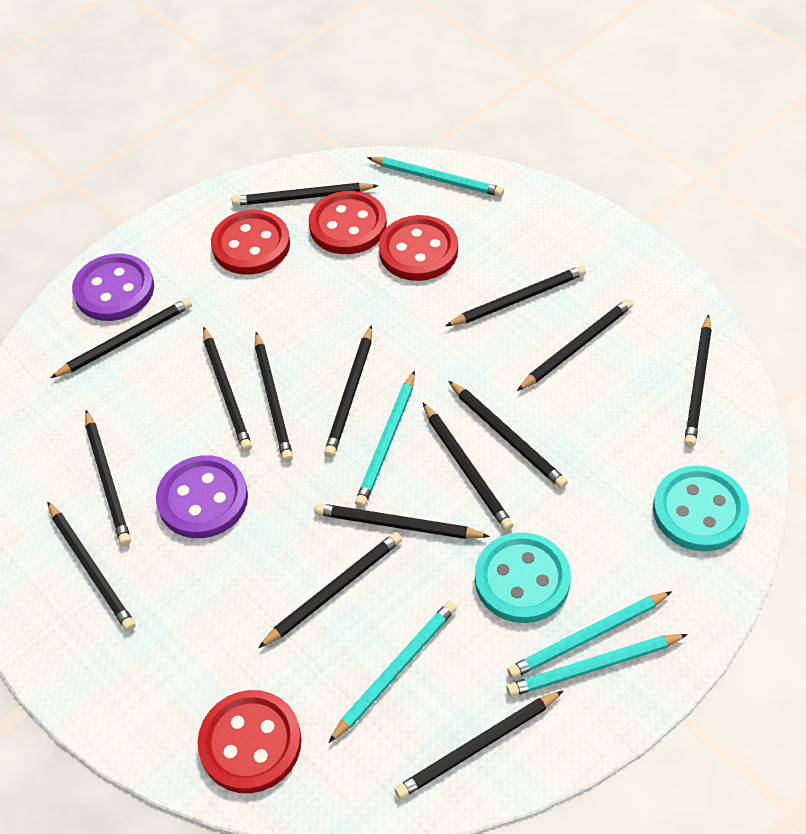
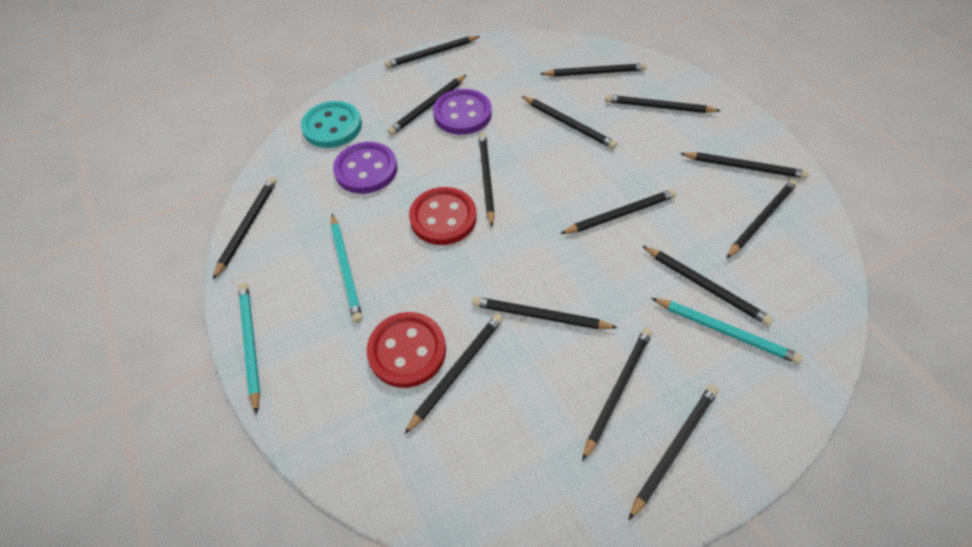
red button: 4 -> 2
turquoise button: 2 -> 1
turquoise pencil: 5 -> 3

